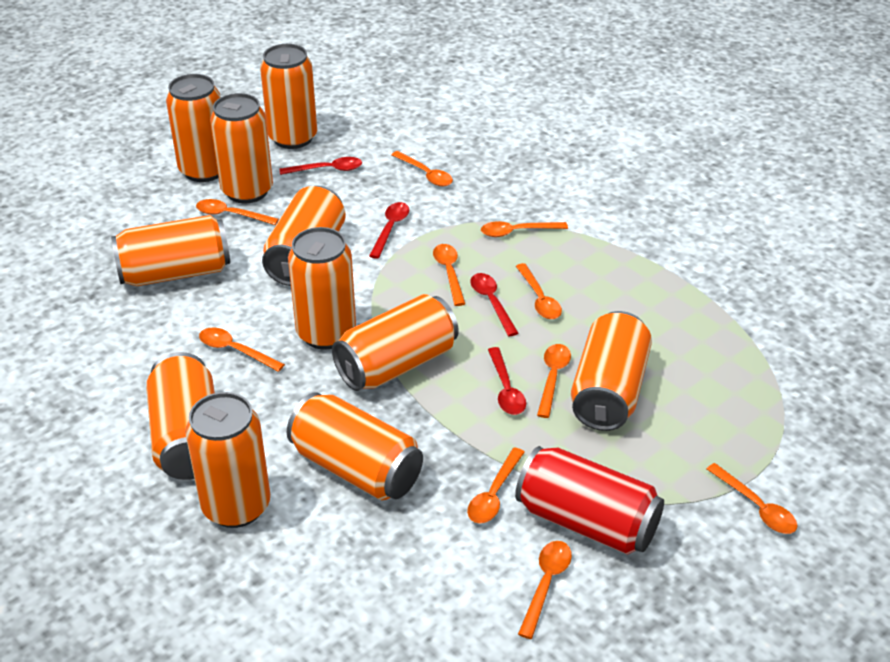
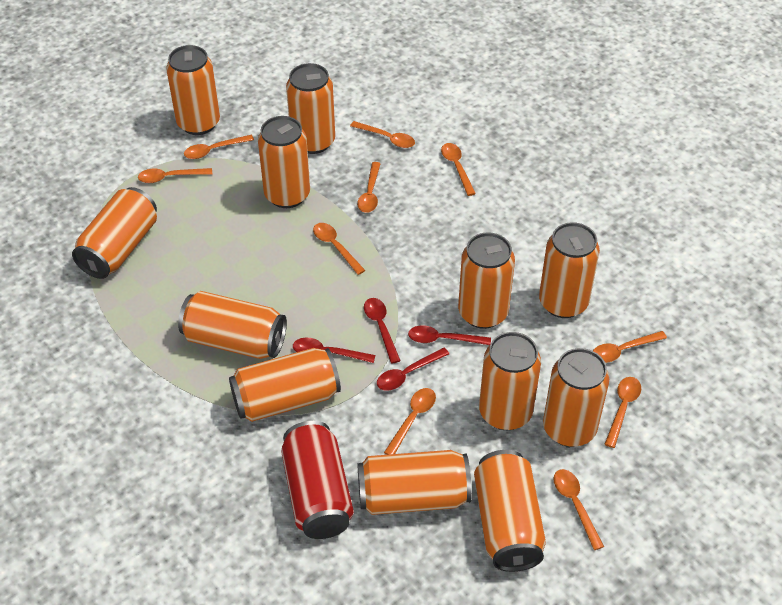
orange can: 11 -> 12

